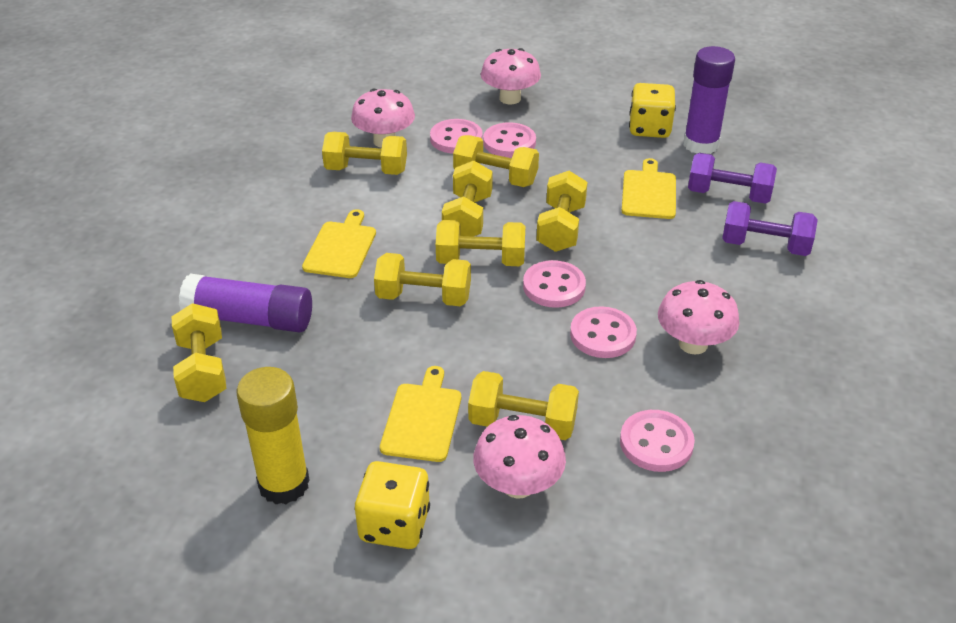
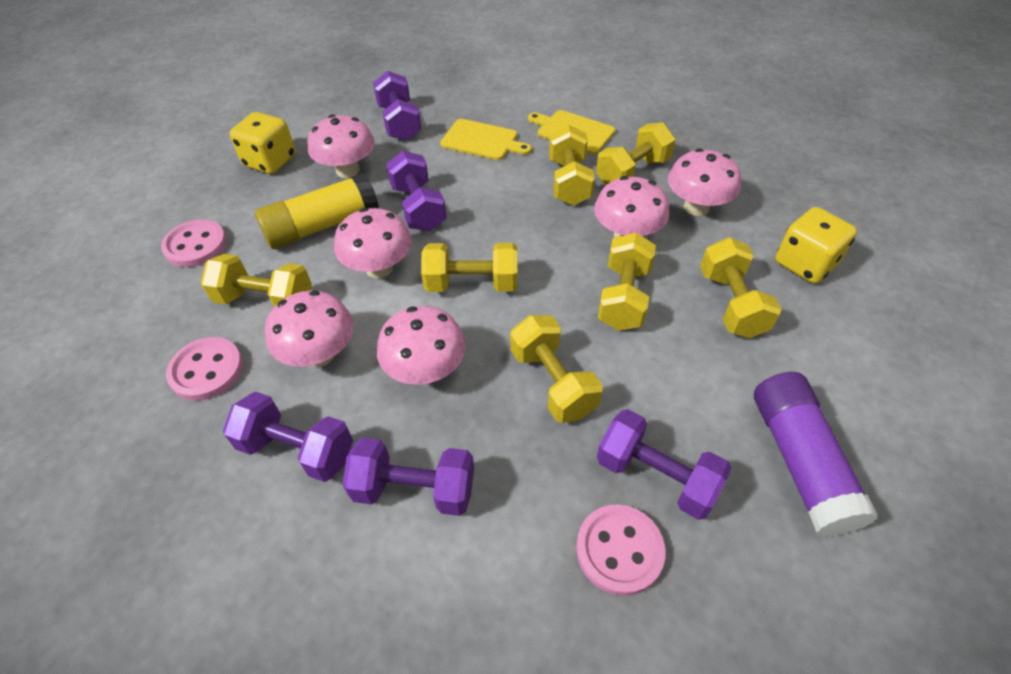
pink button: 5 -> 3
pink mushroom: 4 -> 6
purple dumbbell: 2 -> 5
purple glue stick: 2 -> 1
yellow cutting board: 3 -> 2
yellow dumbbell: 8 -> 7

